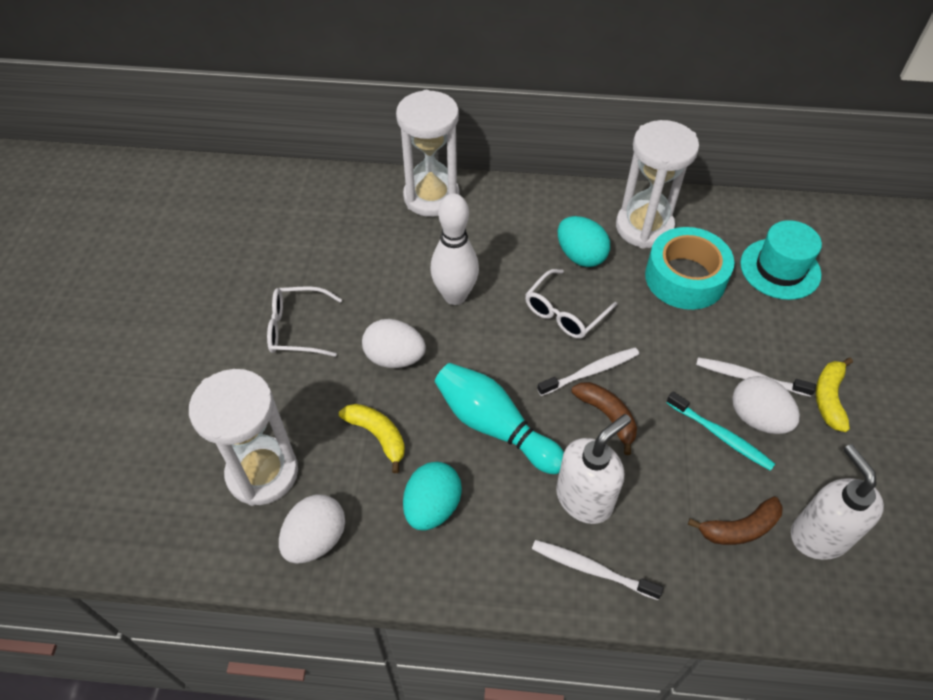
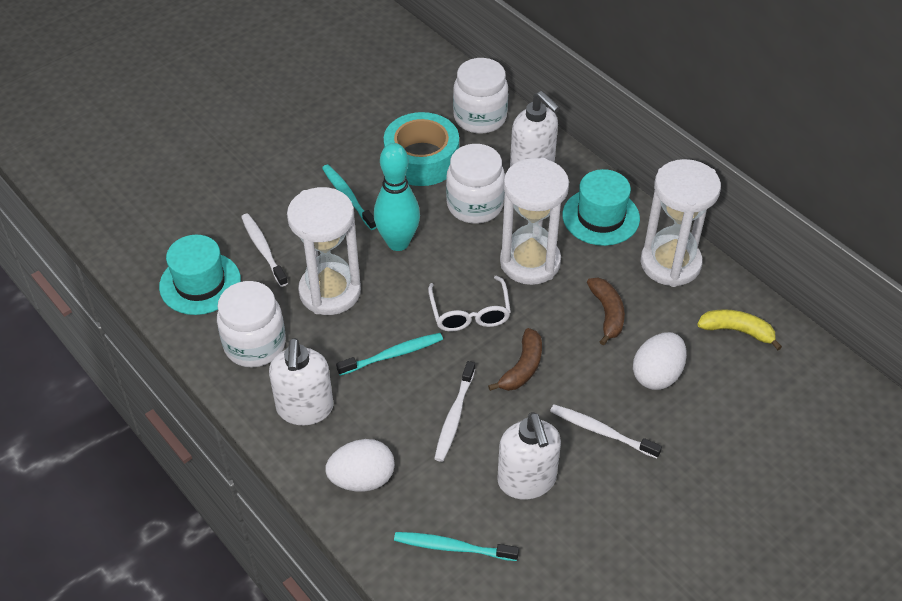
turquoise egg: 2 -> 0
turquoise hat: 1 -> 2
turquoise toothbrush: 1 -> 3
white bowling pin: 1 -> 0
white egg: 3 -> 2
white glasses: 2 -> 1
white jar: 0 -> 3
white soap dispenser: 2 -> 3
yellow banana: 2 -> 1

